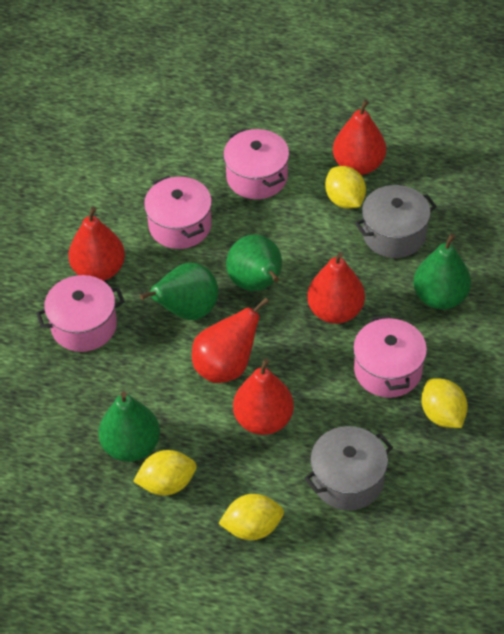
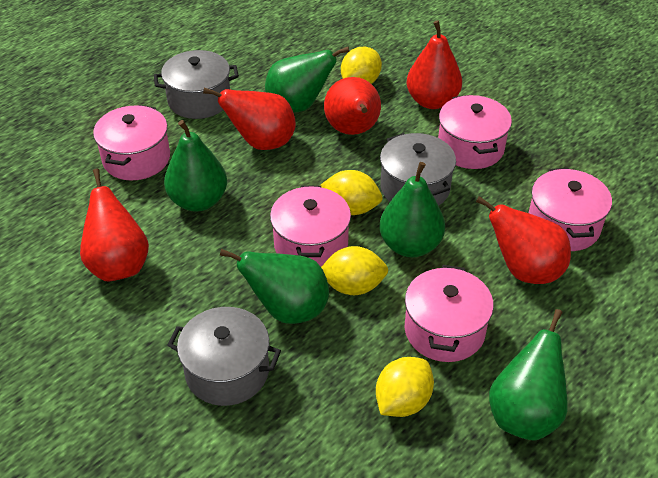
green pear: 4 -> 5
grey pot: 2 -> 3
pink pot: 4 -> 5

